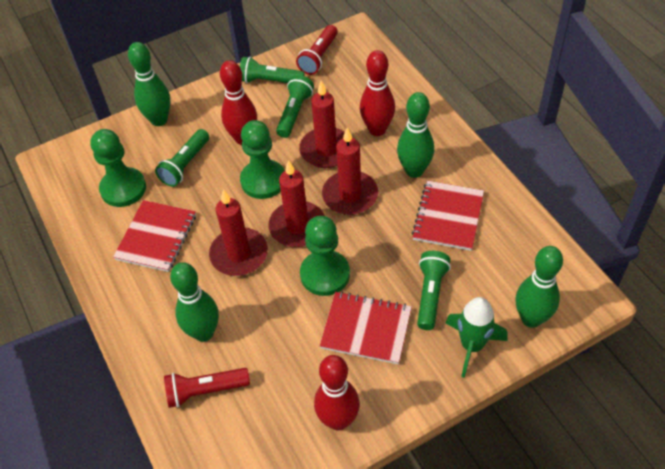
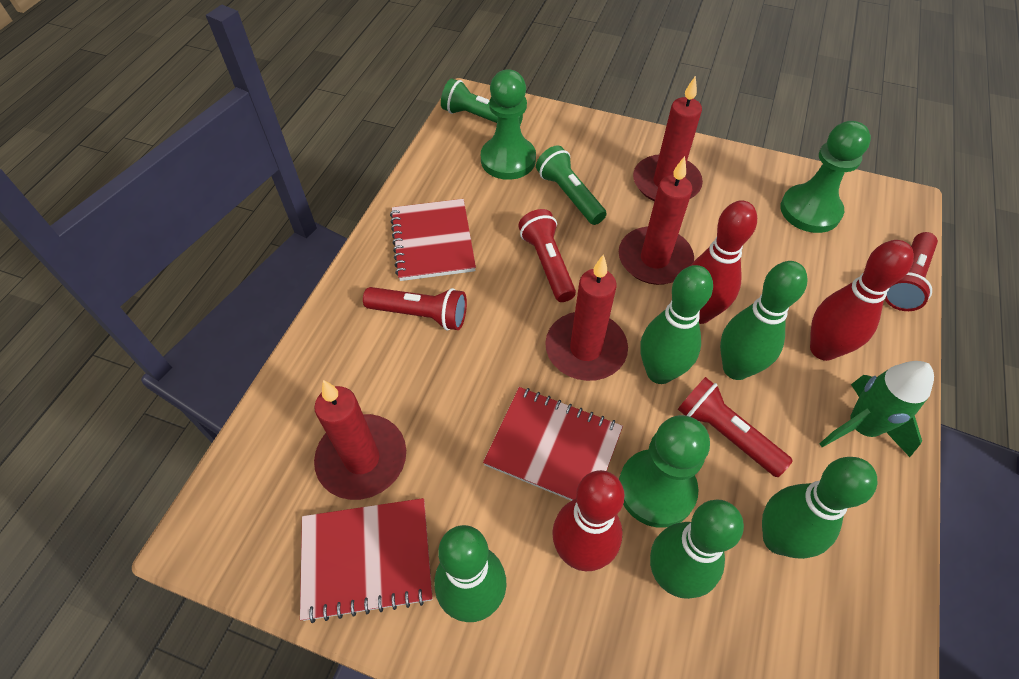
green bowling pin: 4 -> 5
green flashlight: 4 -> 2
red flashlight: 2 -> 4

